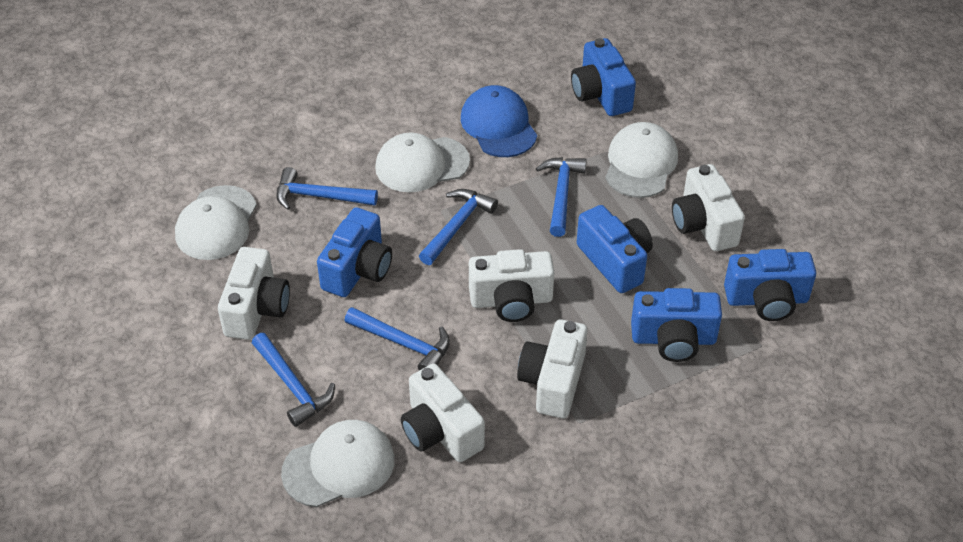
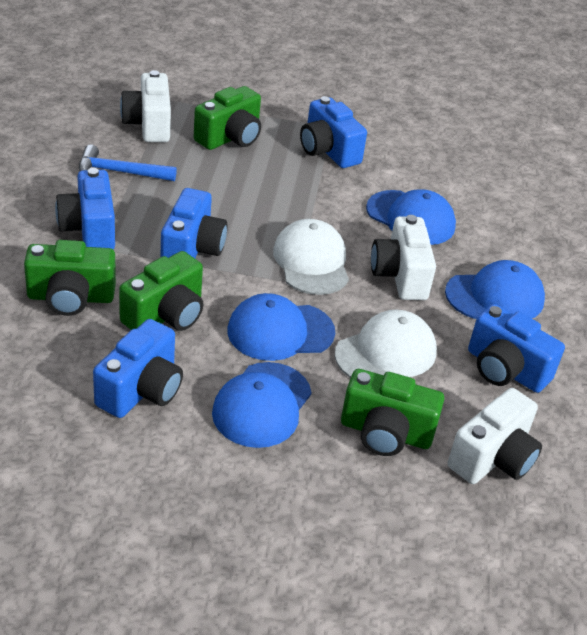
blue cap: 1 -> 4
blue hammer: 5 -> 1
green camera: 0 -> 4
white camera: 5 -> 3
white cap: 4 -> 2

